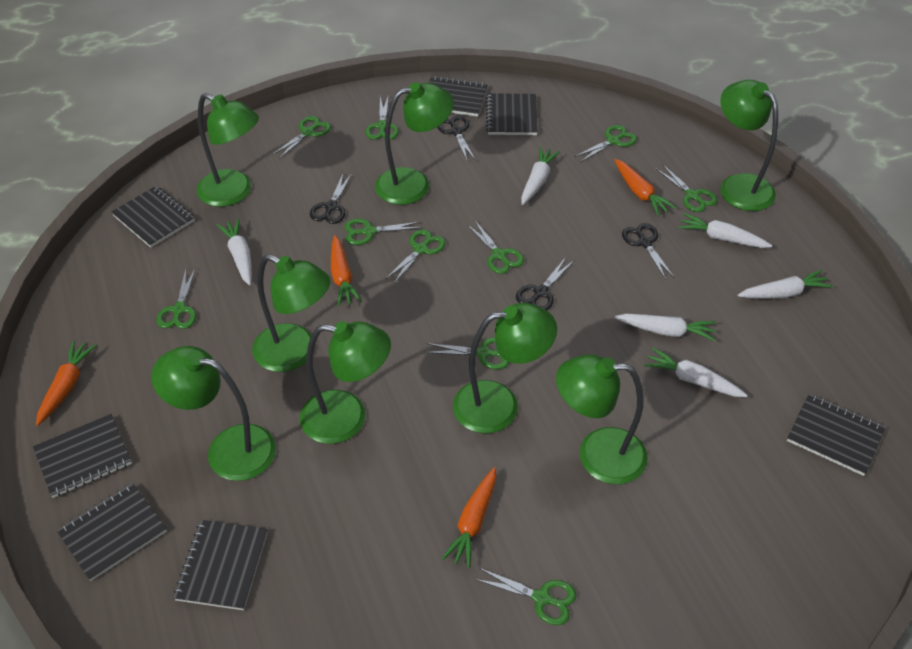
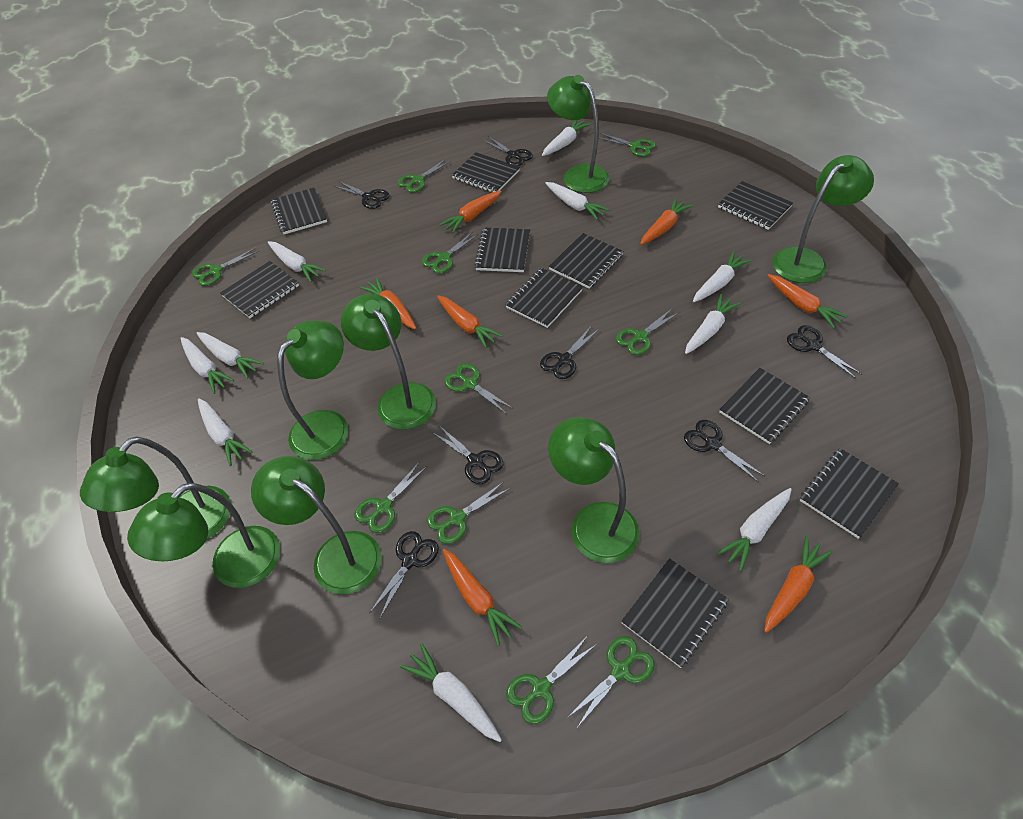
black notebook: 7 -> 10
black scissors: 4 -> 7
orange carrot: 4 -> 7
white carrot: 6 -> 10

